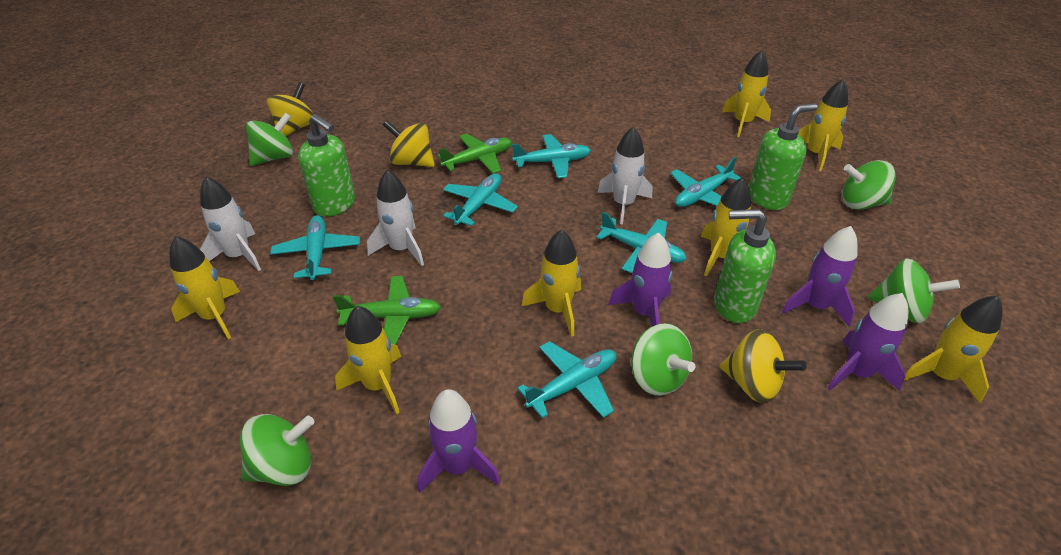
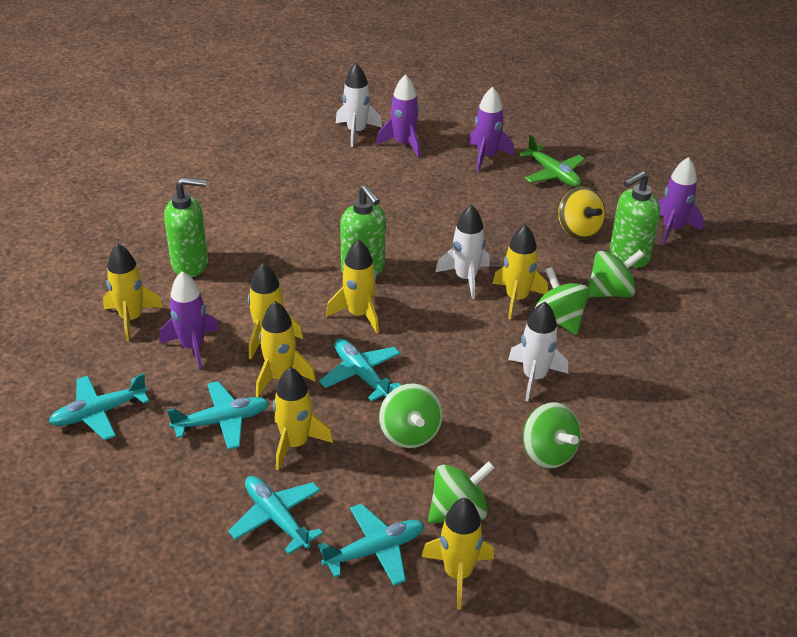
green plane: 2 -> 1
turquoise plane: 6 -> 5
yellow spinning top: 3 -> 1

